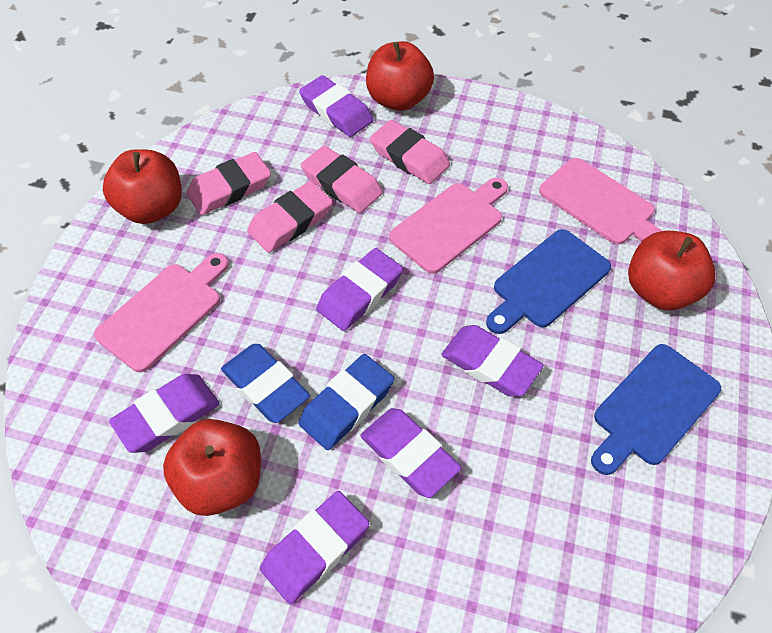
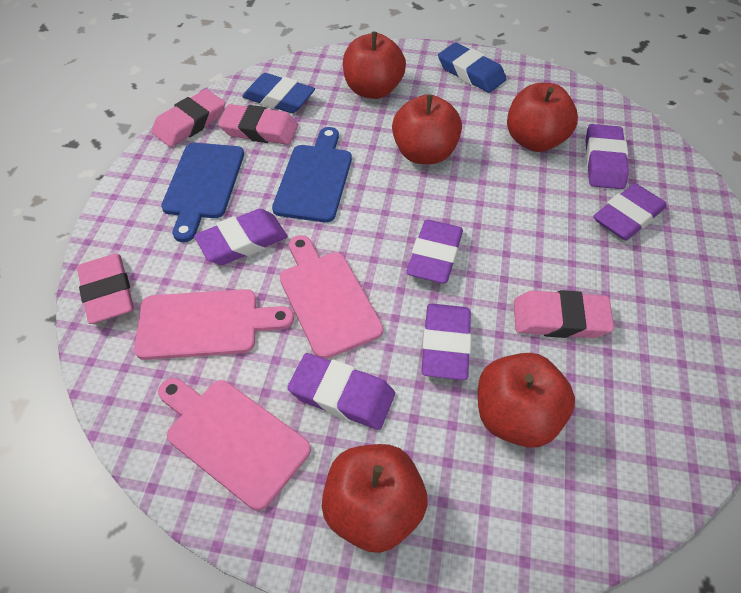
red apple: 4 -> 5

